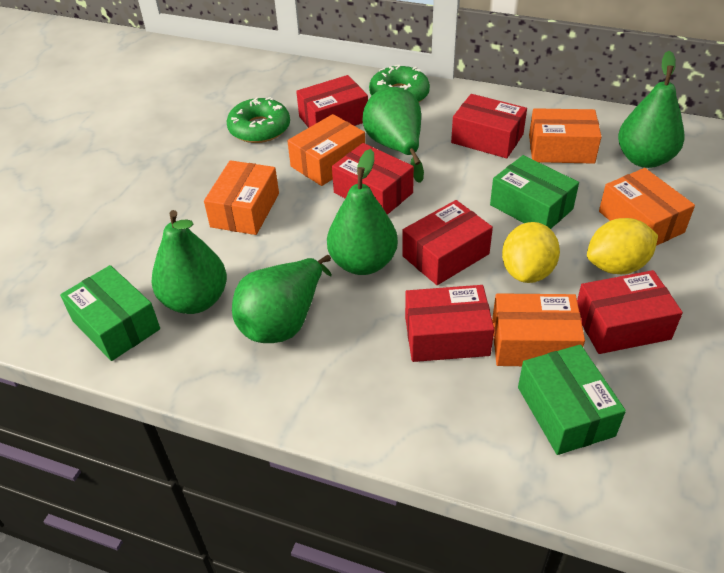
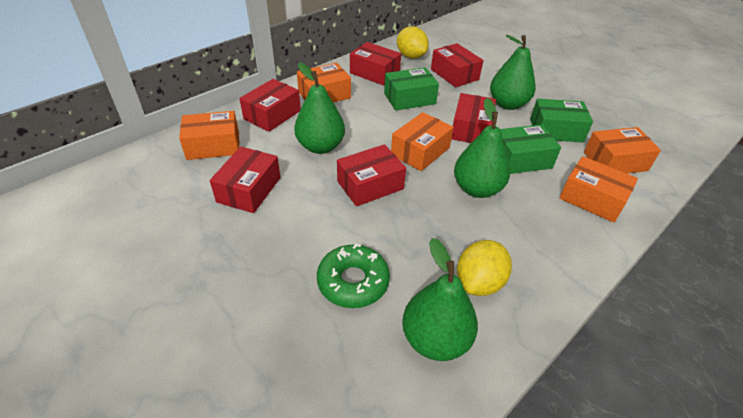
green donut: 2 -> 1
green pear: 5 -> 4

